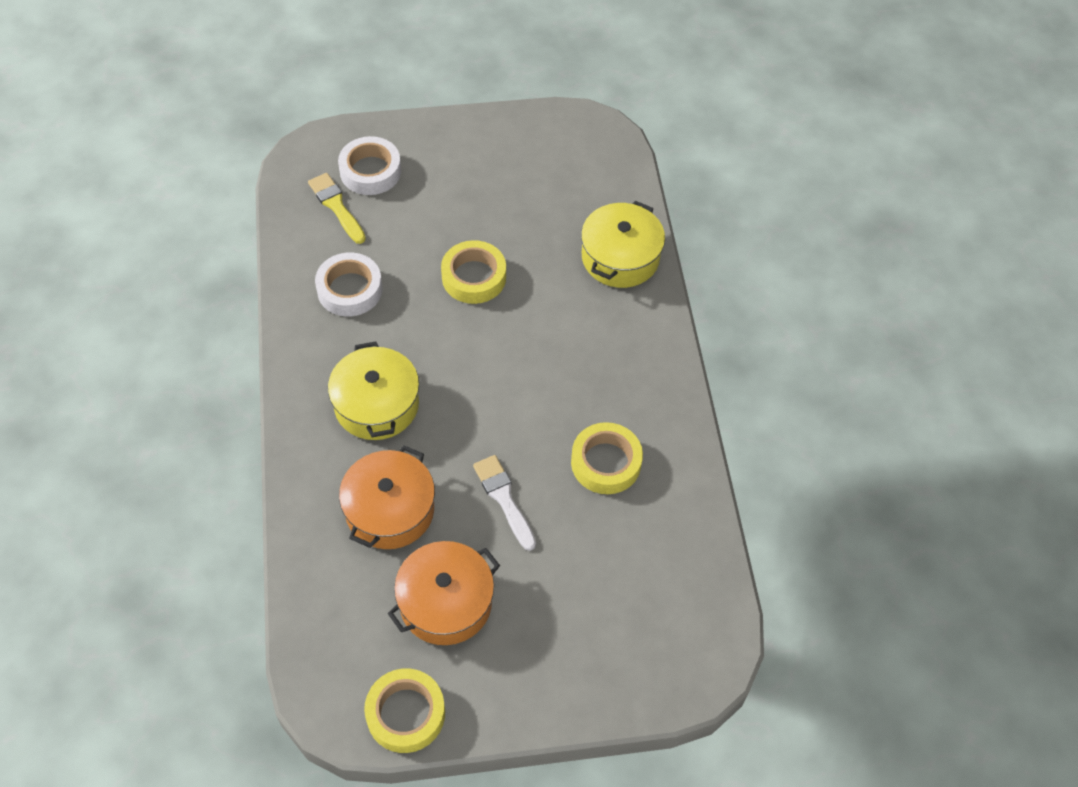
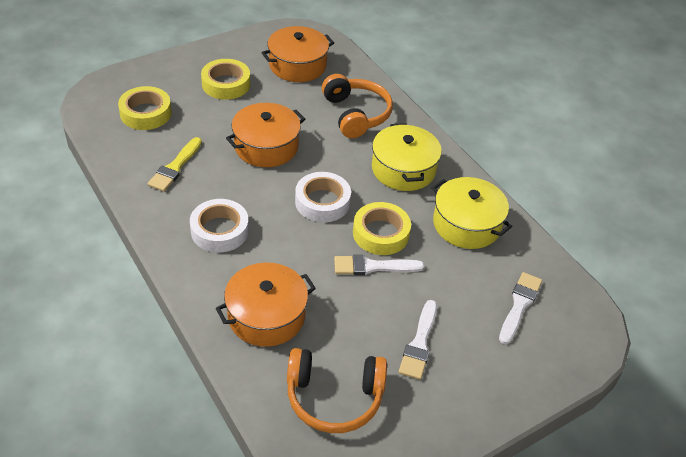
orange headphones: 0 -> 2
orange pot: 2 -> 3
white brush: 1 -> 3

